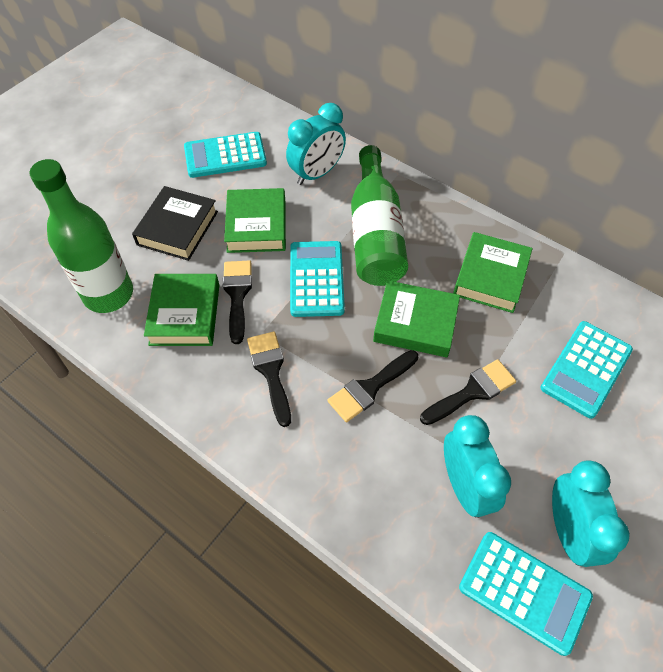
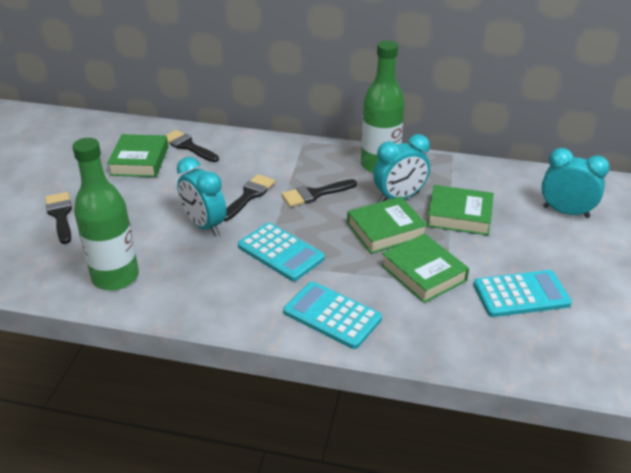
black book: 1 -> 0
turquoise calculator: 4 -> 3

